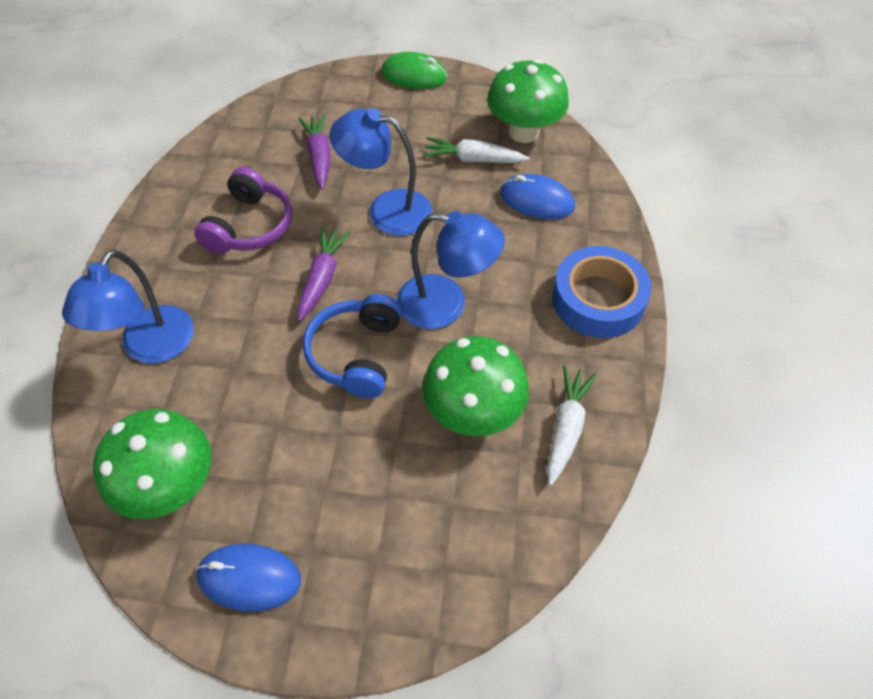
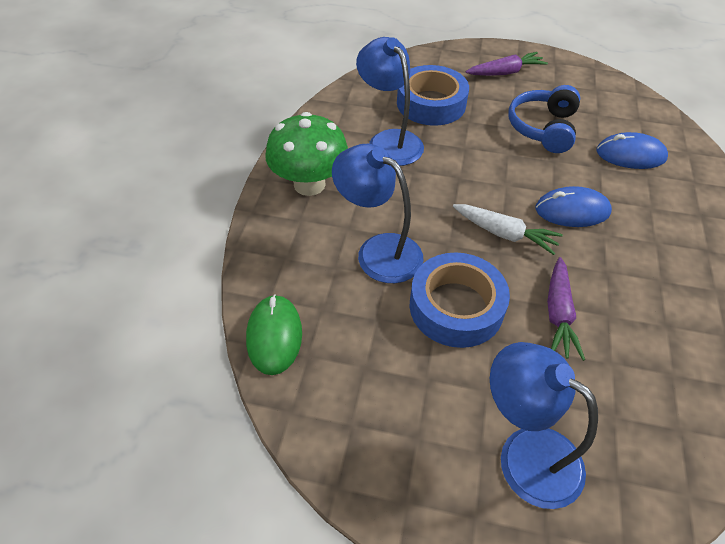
blue tape: 1 -> 2
green mushroom: 3 -> 1
purple headphones: 1 -> 0
white carrot: 2 -> 1

